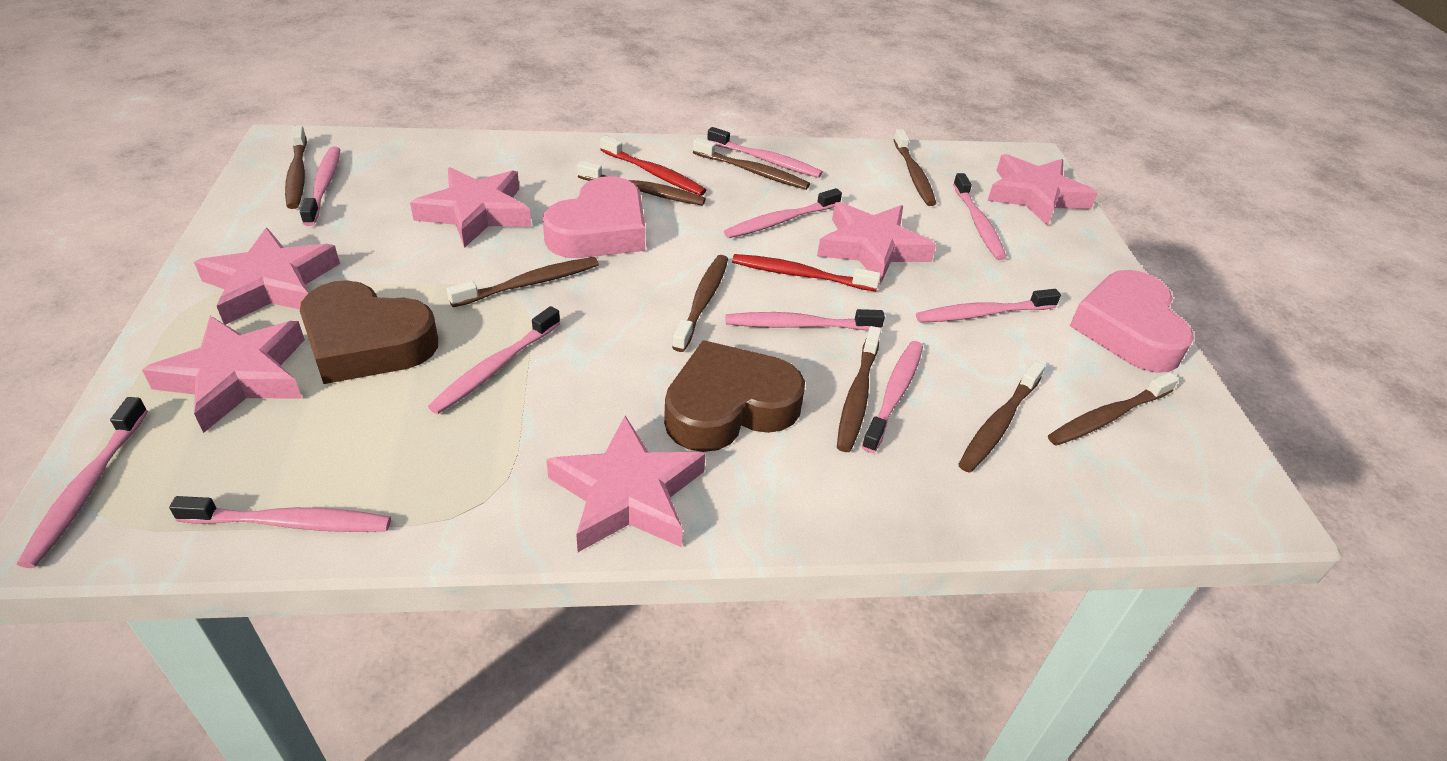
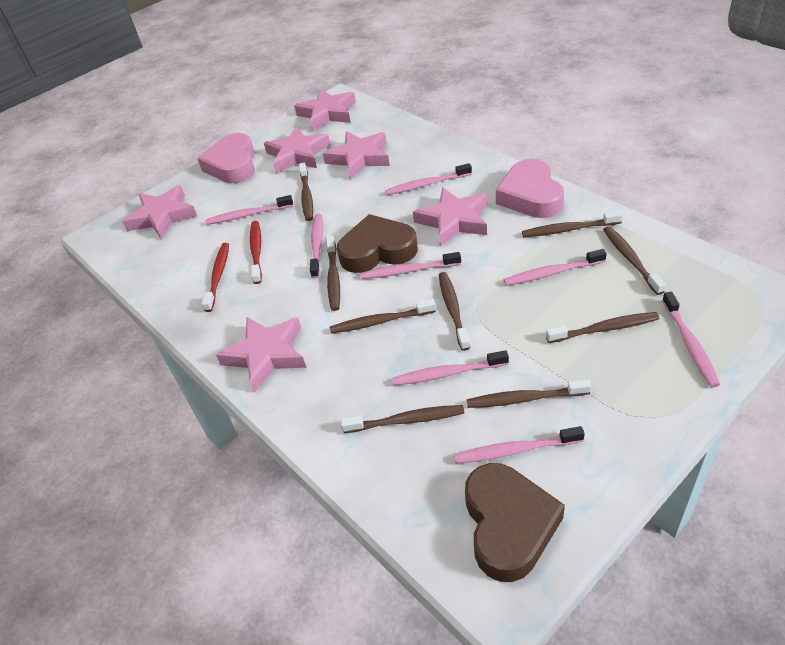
pink toothbrush: 10 -> 8

